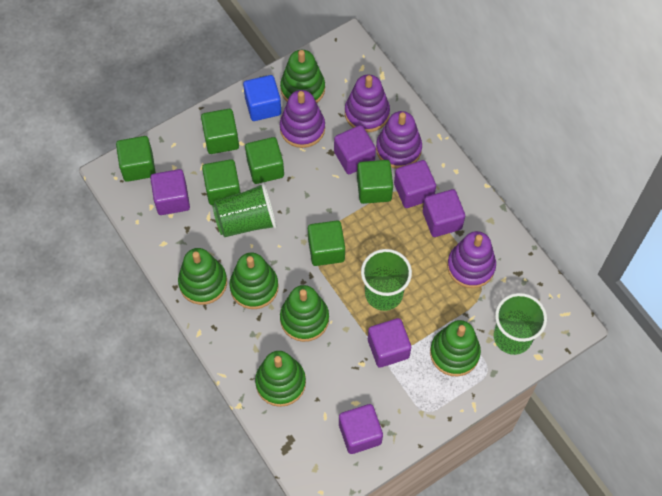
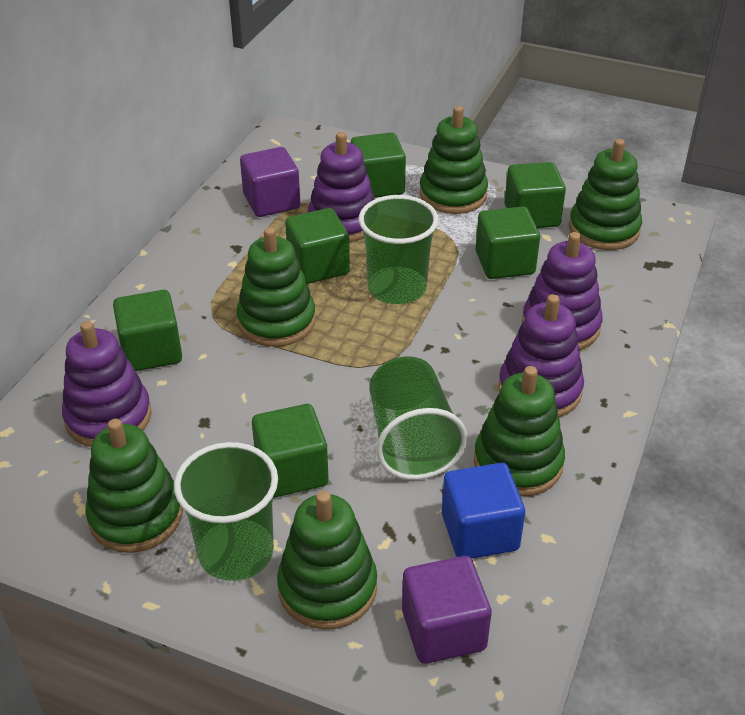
purple cube: 6 -> 2

